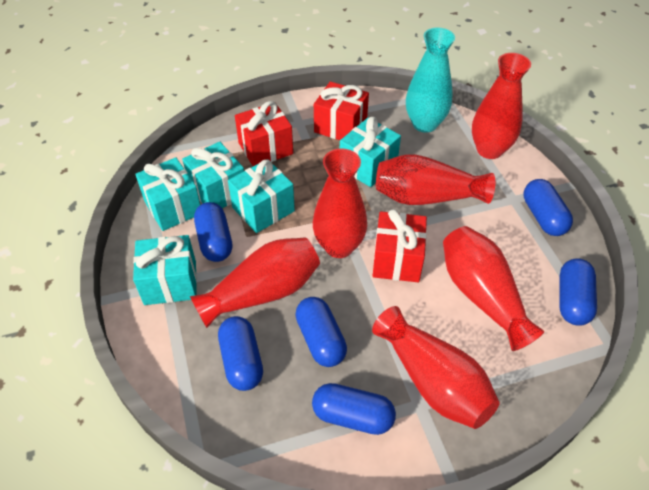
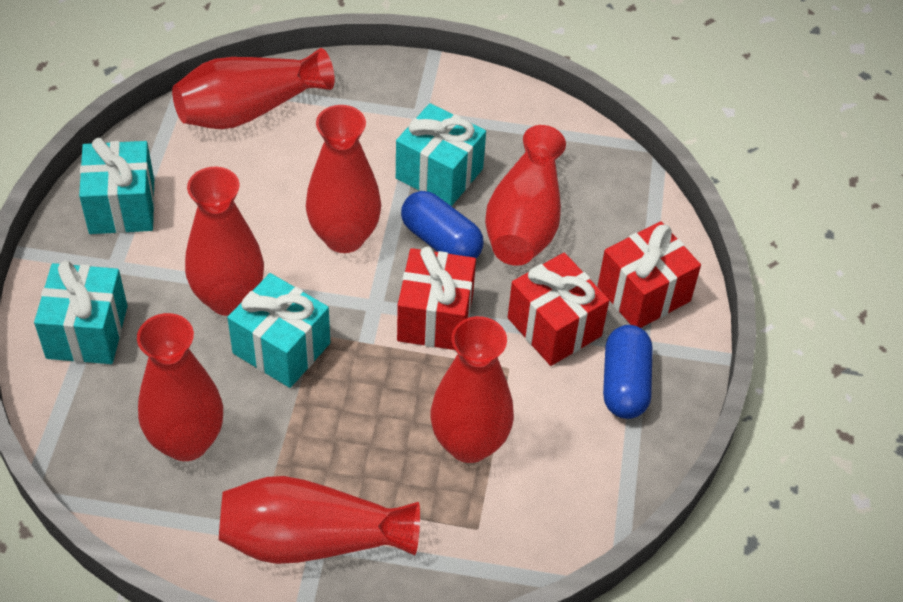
blue capsule: 6 -> 2
red vase: 6 -> 7
turquoise gift: 5 -> 4
turquoise vase: 1 -> 0

